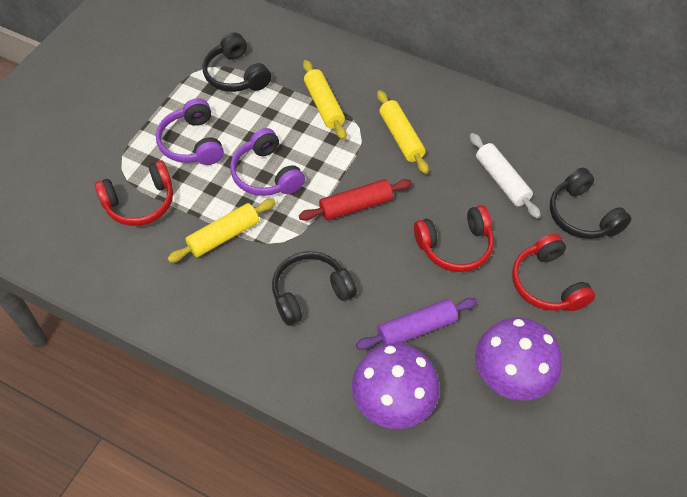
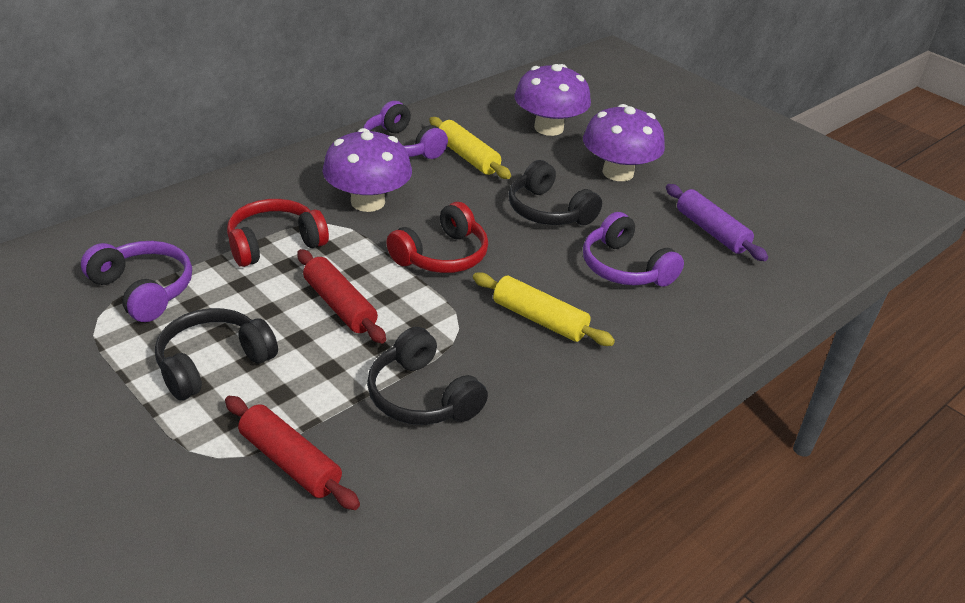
purple headphones: 2 -> 3
purple mushroom: 2 -> 3
red headphones: 3 -> 2
red rolling pin: 1 -> 2
white rolling pin: 1 -> 0
yellow rolling pin: 3 -> 2

